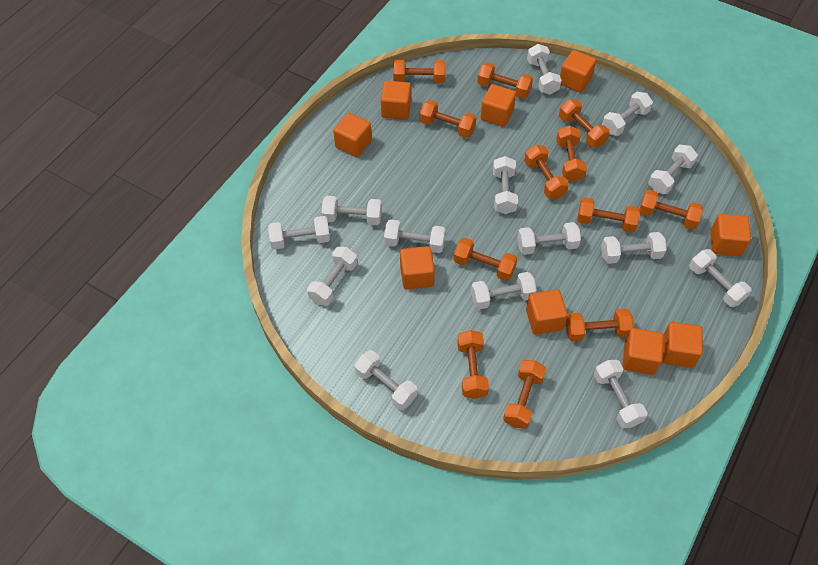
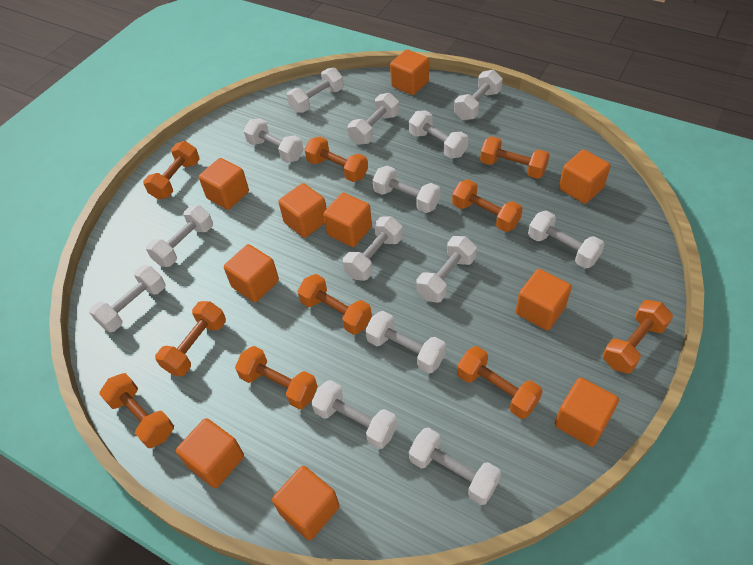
orange cube: 9 -> 10
orange dumbbell: 12 -> 10

